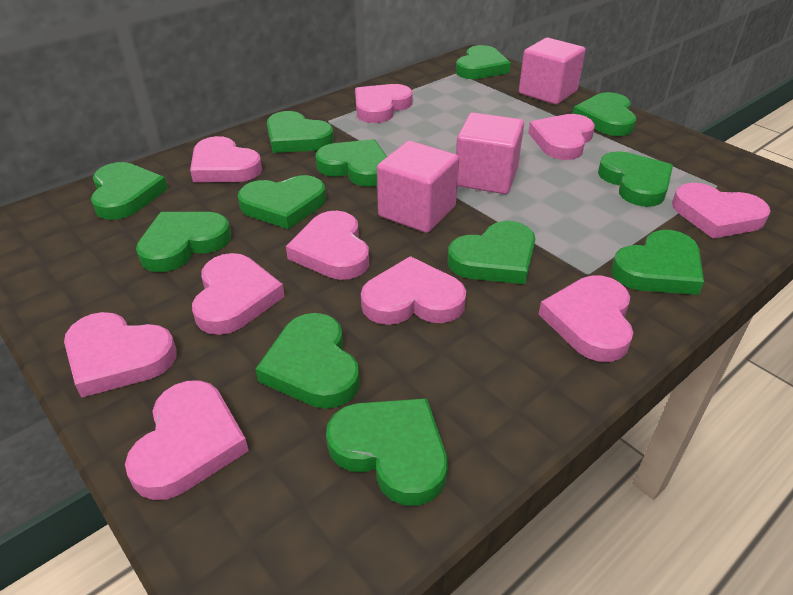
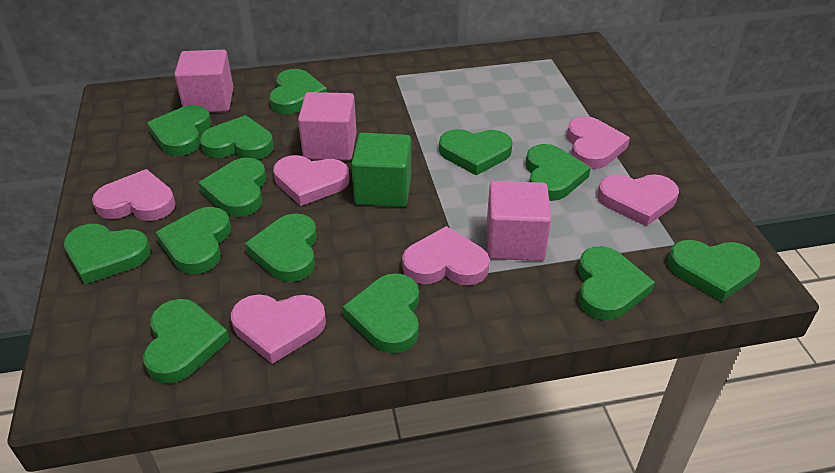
green cube: 0 -> 1
green heart: 12 -> 13
pink heart: 10 -> 6

